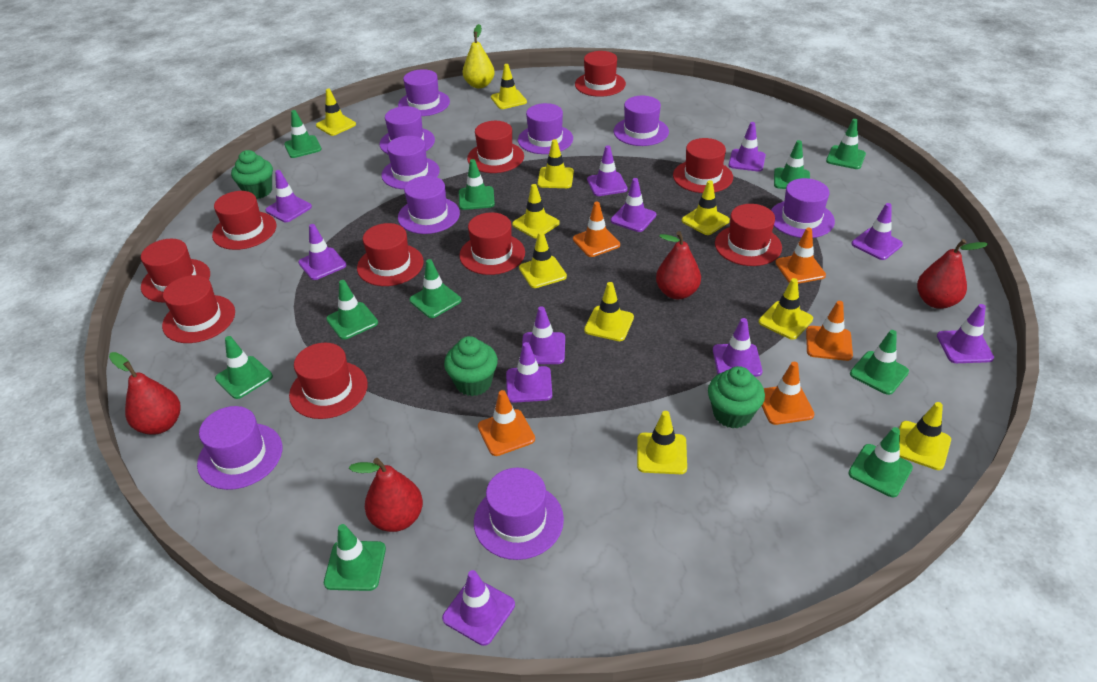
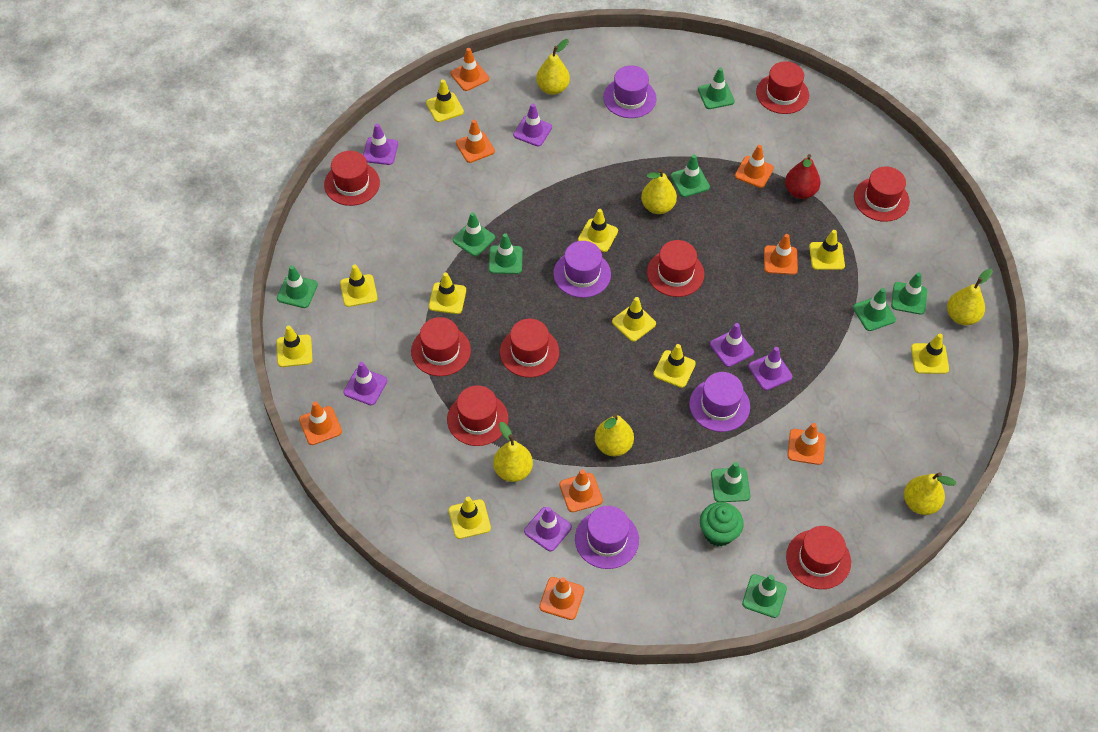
green cupcake: 3 -> 1
green traffic cone: 10 -> 9
orange traffic cone: 5 -> 8
purple hat: 9 -> 4
purple traffic cone: 11 -> 6
red hat: 10 -> 8
red pear: 4 -> 1
yellow pear: 1 -> 6

